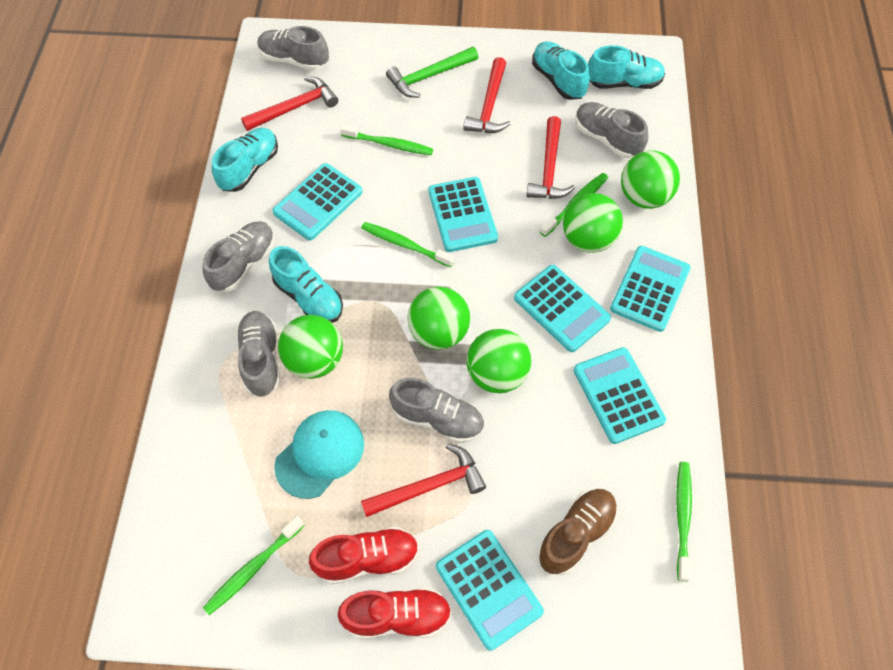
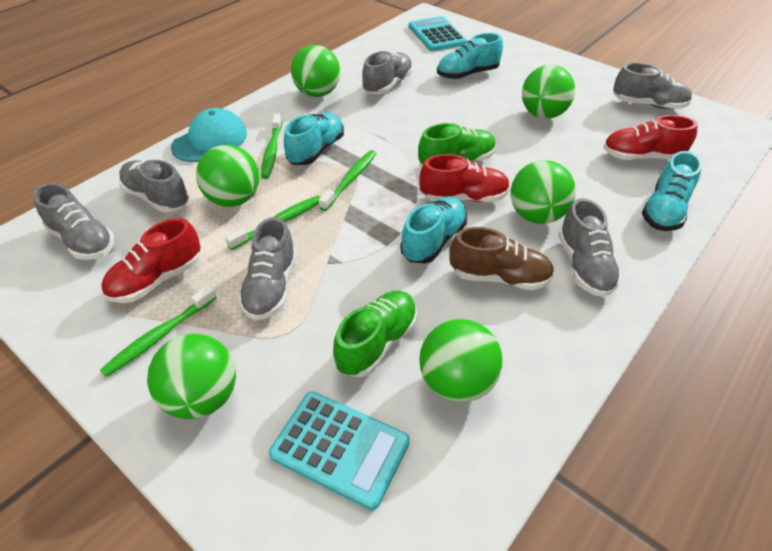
green ball: 5 -> 6
green hammer: 1 -> 0
green shoe: 0 -> 2
green toothbrush: 5 -> 4
grey shoe: 5 -> 6
red hammer: 4 -> 0
red shoe: 2 -> 3
turquoise calculator: 6 -> 2

